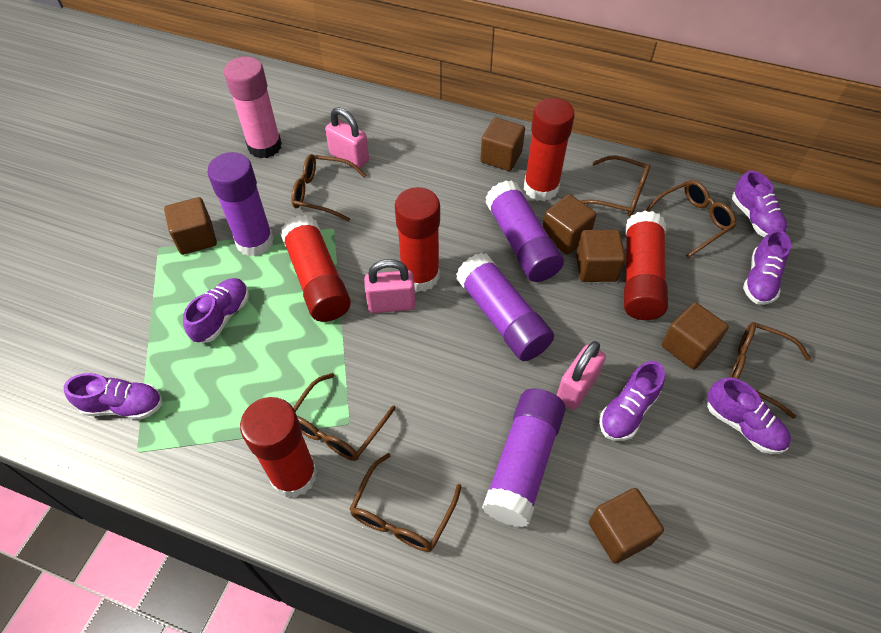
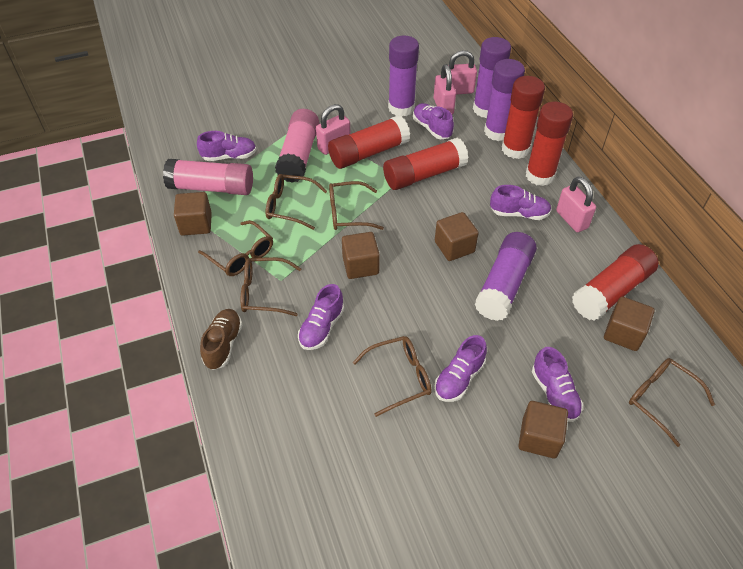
brown cube: 6 -> 5
brown shoe: 0 -> 1
pink glue stick: 1 -> 2
pink padlock: 3 -> 4

